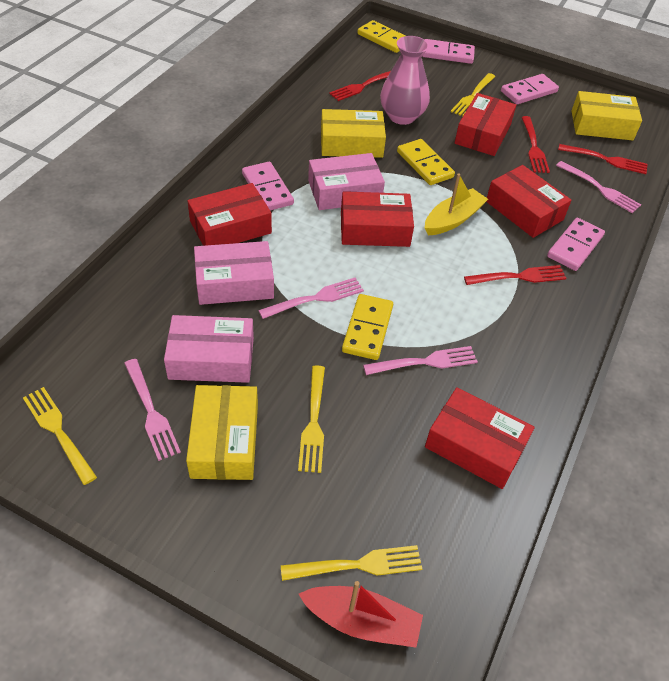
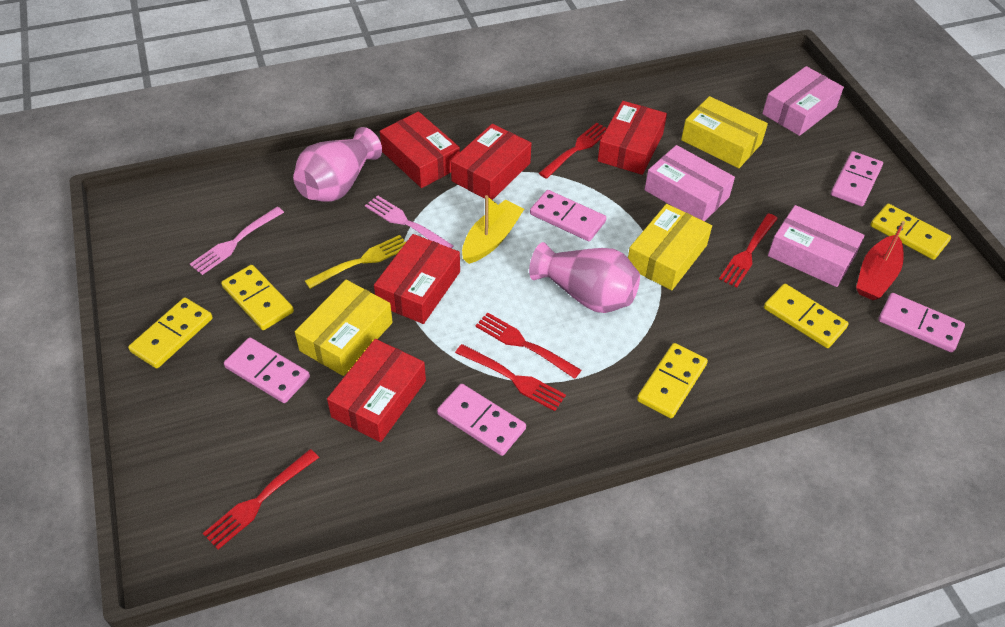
pink domino: 4 -> 5
pink fork: 4 -> 2
pink vase: 1 -> 2
red fork: 4 -> 5
yellow domino: 3 -> 5
yellow fork: 4 -> 1

